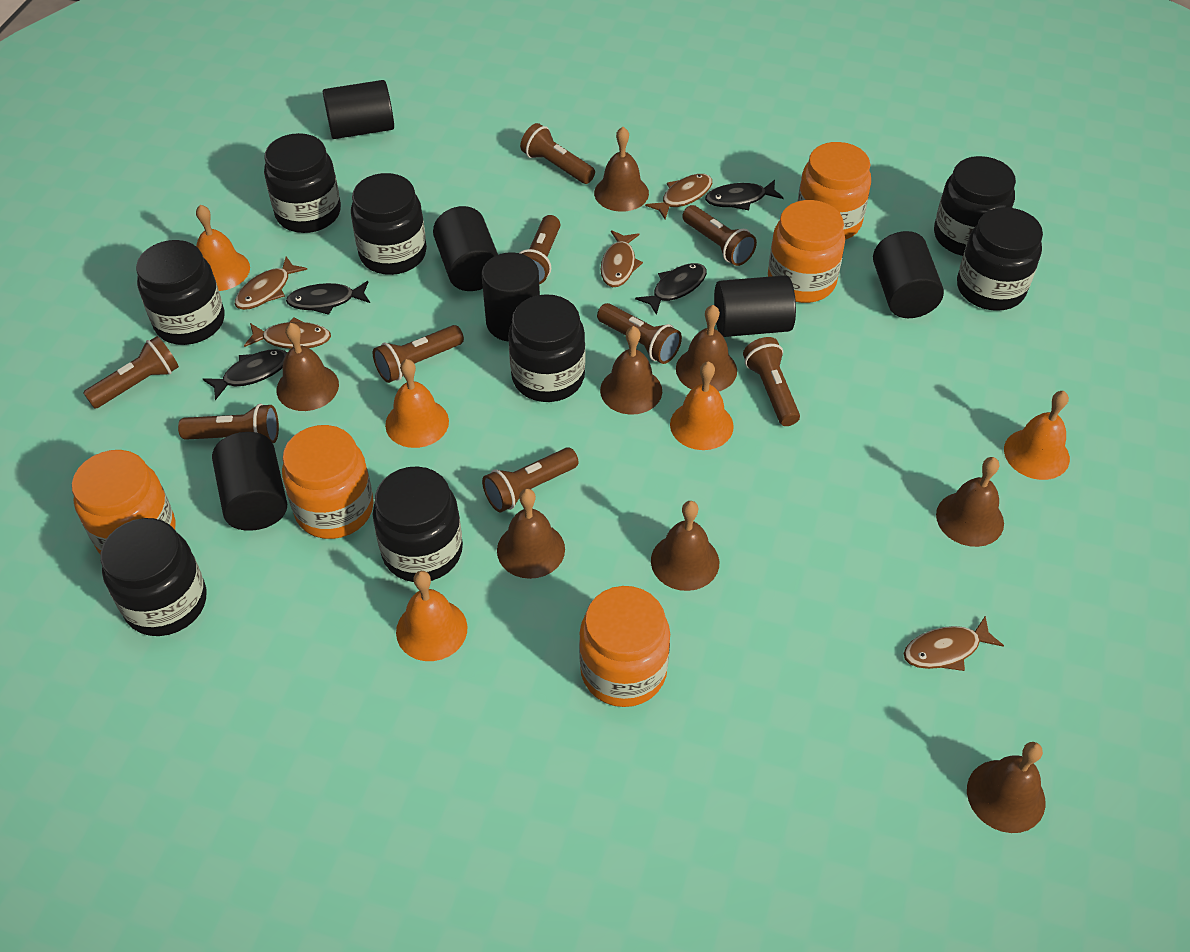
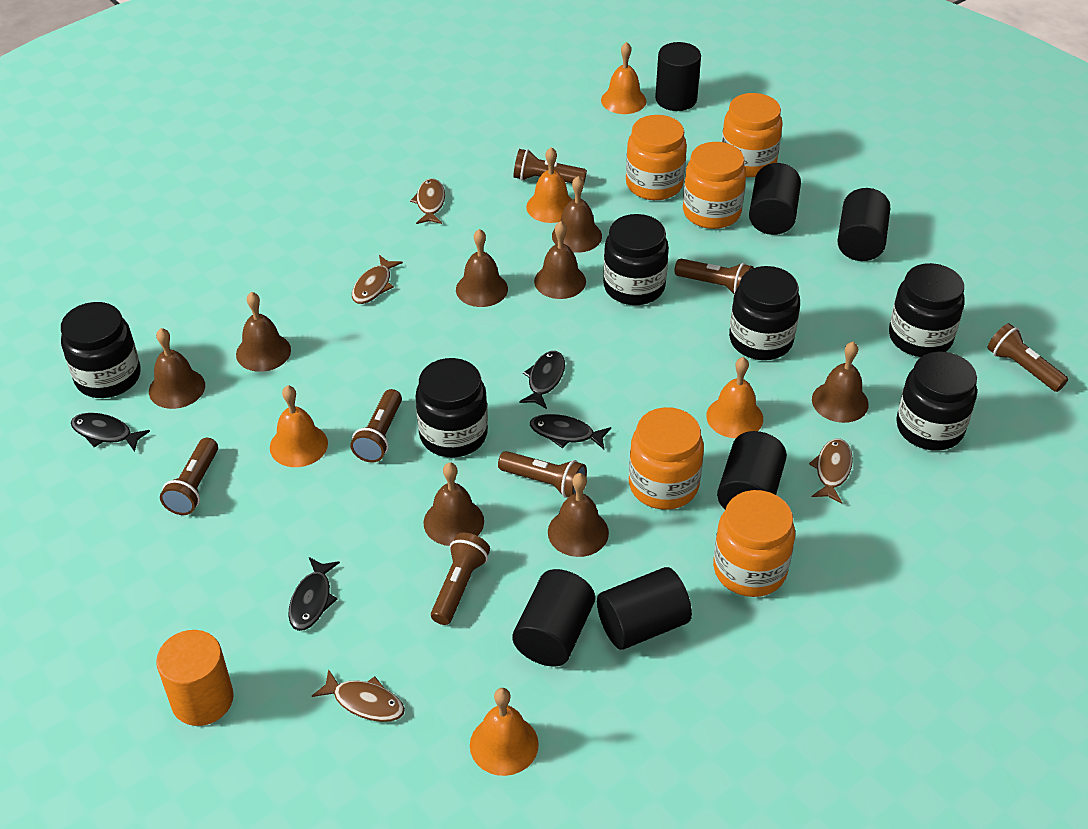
black jar: 8 -> 6
brown fish: 5 -> 4
brown flashlight: 9 -> 7
orange cylinder: 0 -> 1

